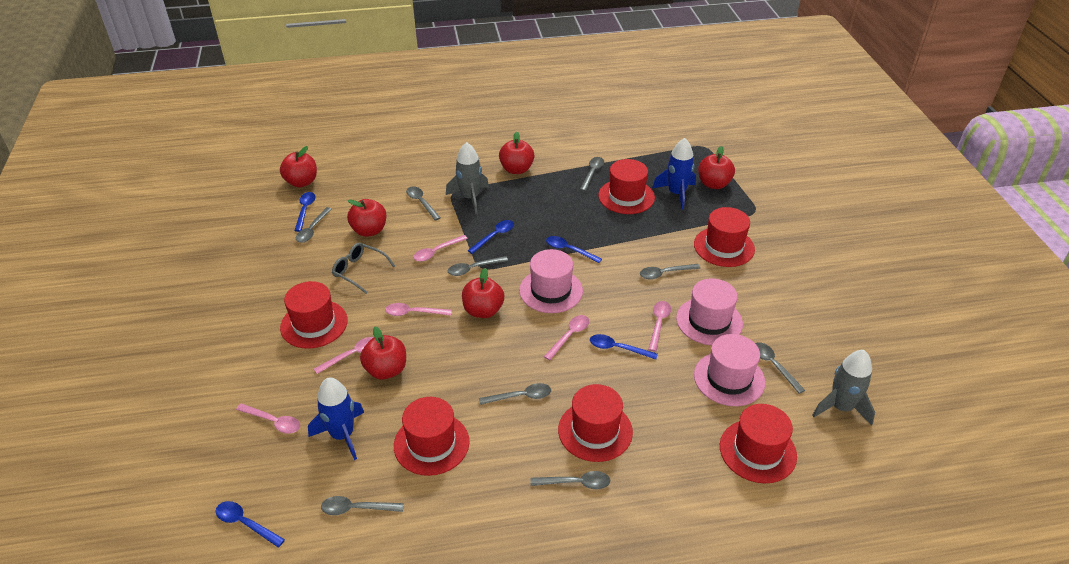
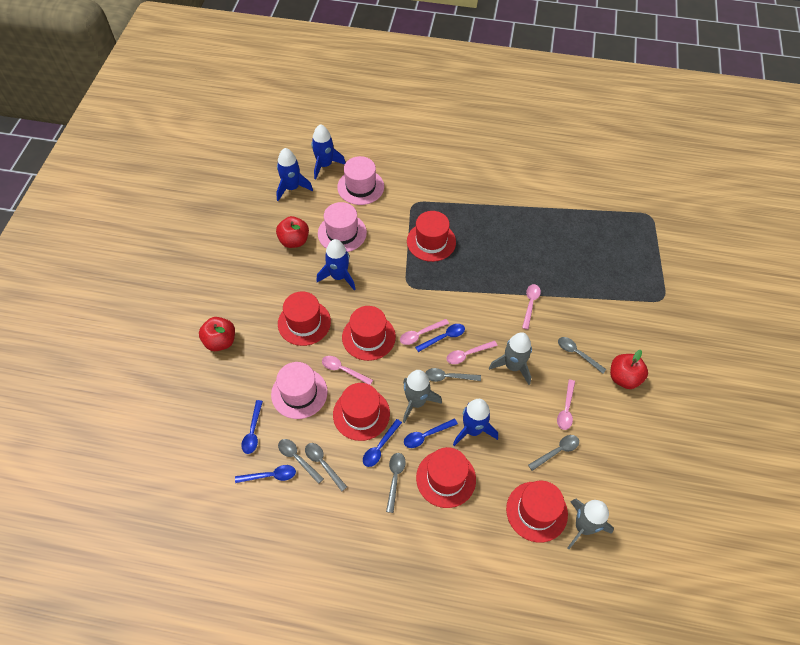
blue rocket: 2 -> 4
grey glasses: 1 -> 0
grey rocket: 2 -> 3
grey spoon: 9 -> 6
pink spoon: 6 -> 5
red apple: 6 -> 3

